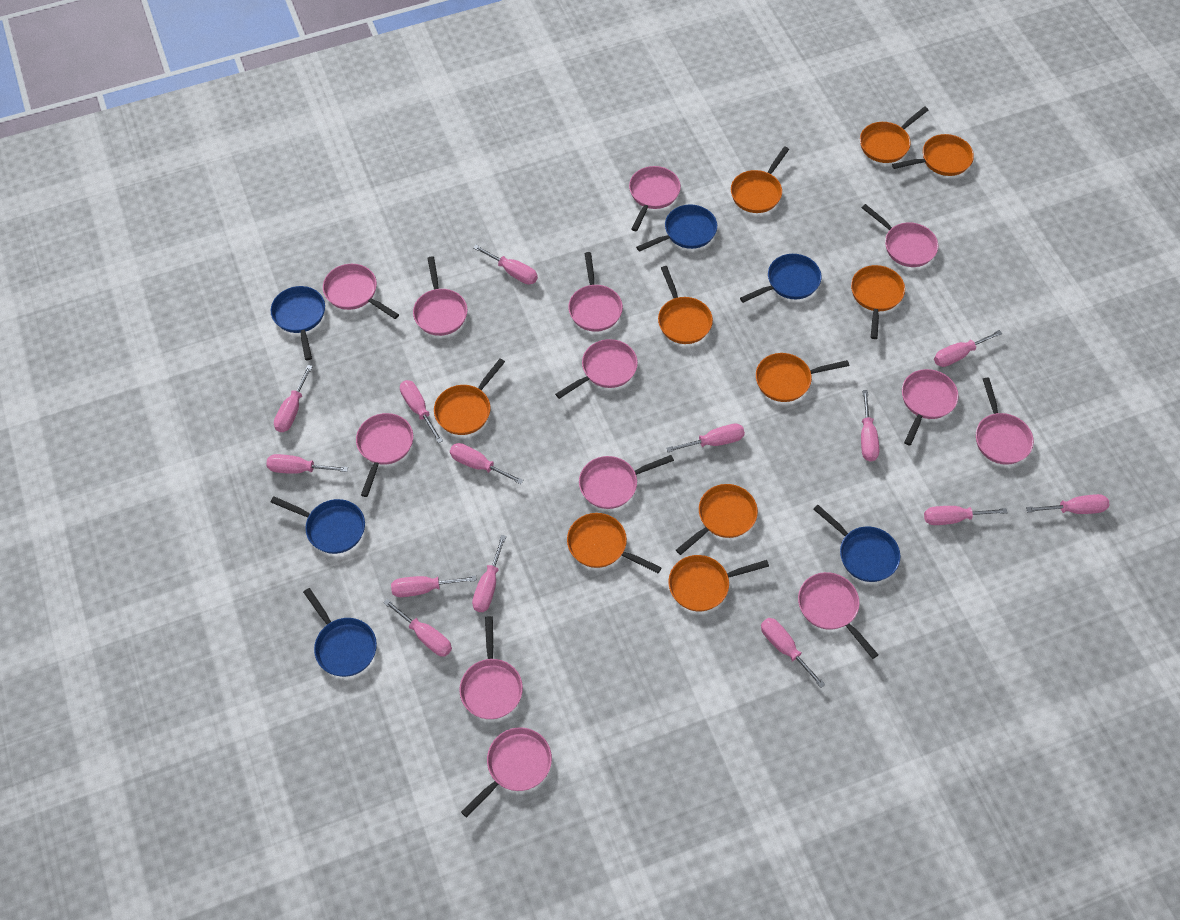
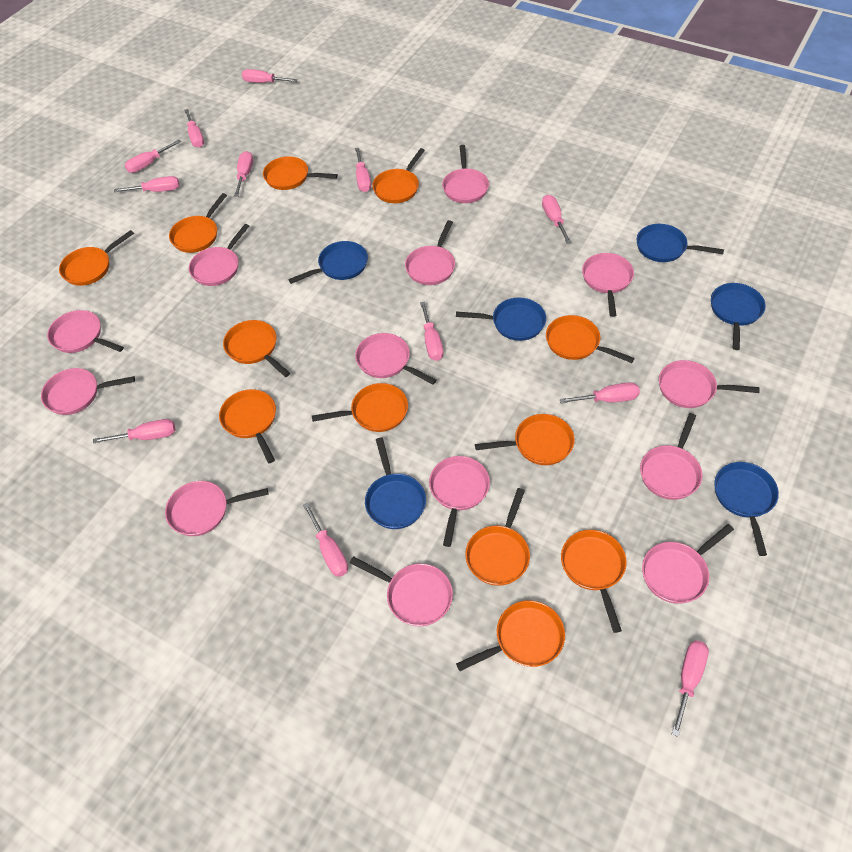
orange pan: 10 -> 12
pink screwdriver: 14 -> 12

